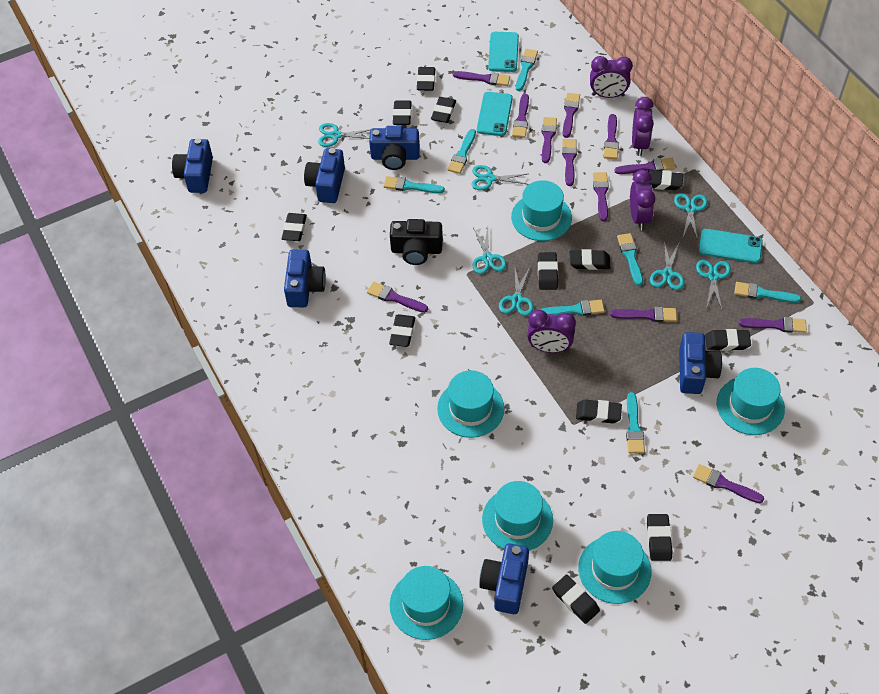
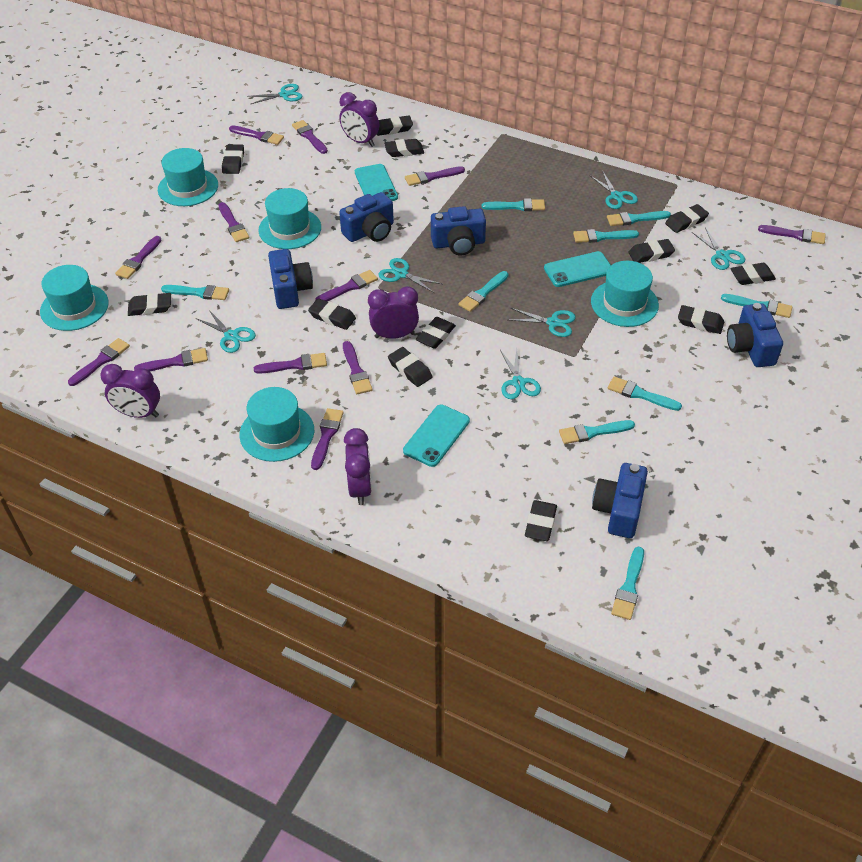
black camera: 1 -> 0
blue camera: 6 -> 5
turquoise brush: 7 -> 9
turquoise hat: 6 -> 5

